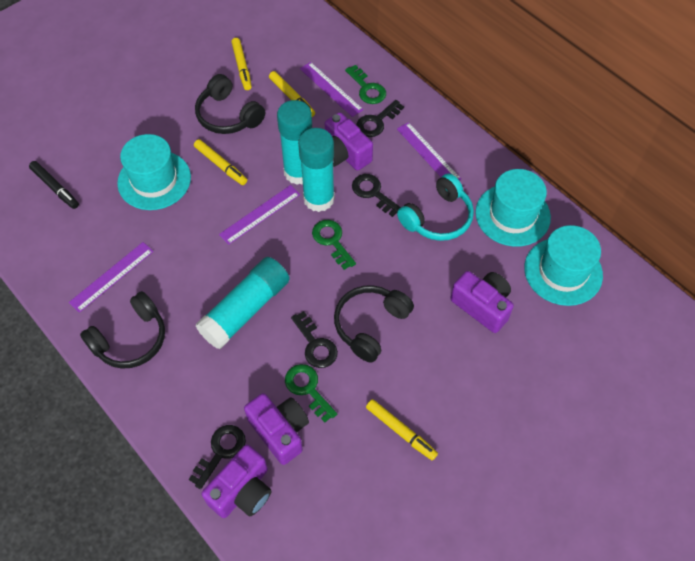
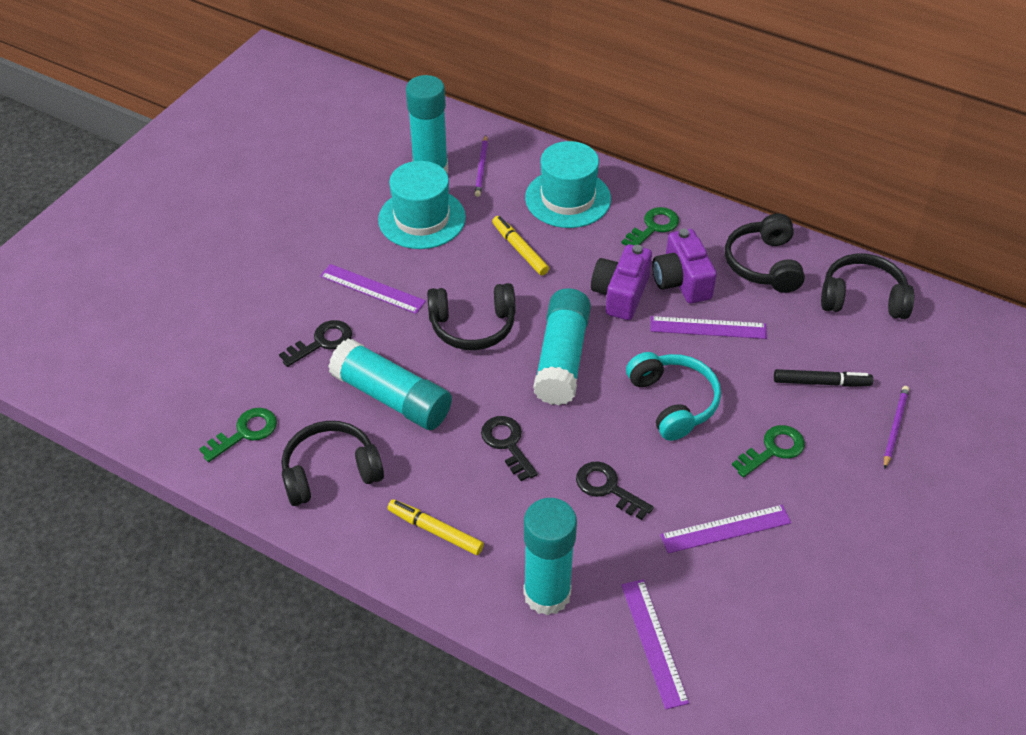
black headphones: 3 -> 4
black key: 4 -> 3
purple camera: 4 -> 2
purple pencil: 0 -> 2
turquoise glue stick: 3 -> 4
turquoise hat: 3 -> 2
yellow marker: 4 -> 2

